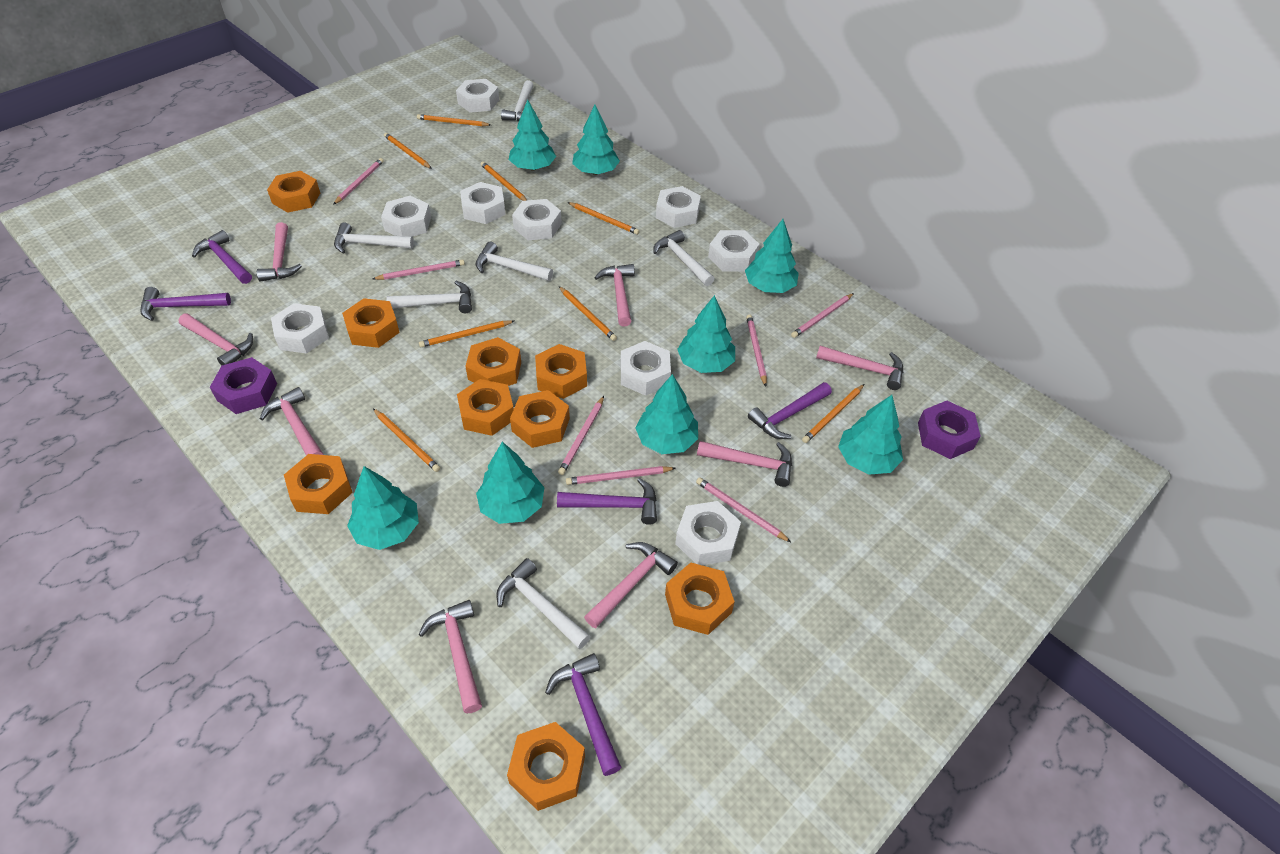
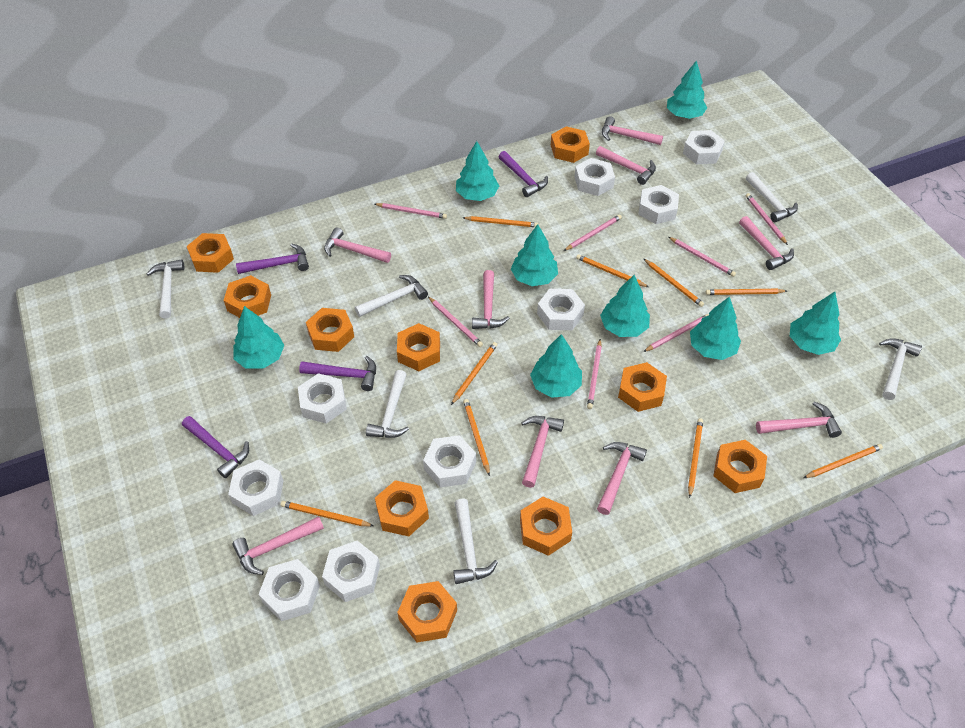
orange nut: 9 -> 10
orange pencil: 8 -> 9
pink hammer: 8 -> 9
purple hammer: 5 -> 4
purple nut: 2 -> 0

